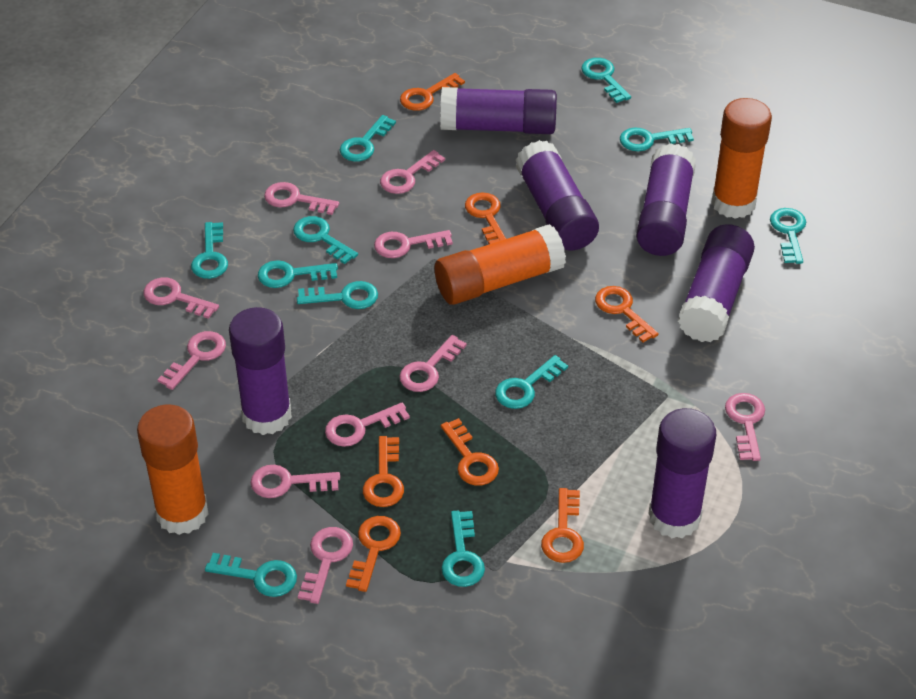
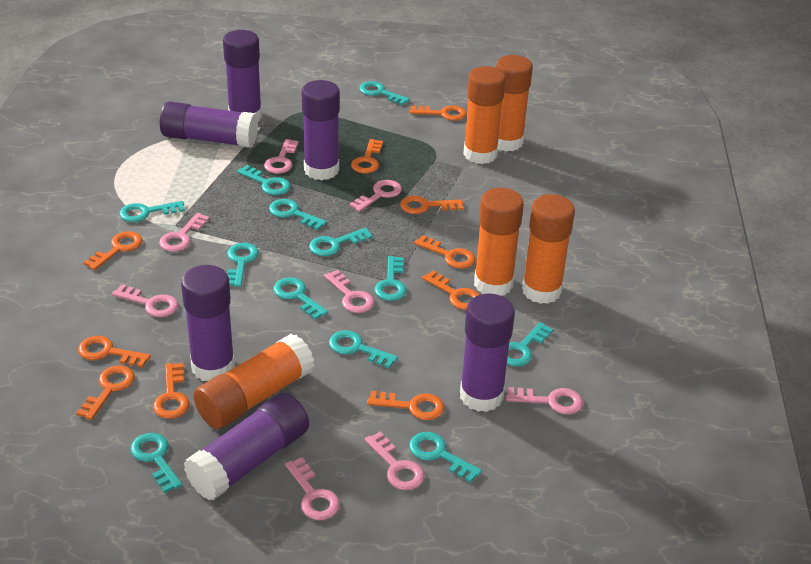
orange glue stick: 3 -> 5
orange key: 7 -> 10
pink key: 10 -> 8
turquoise key: 11 -> 12

